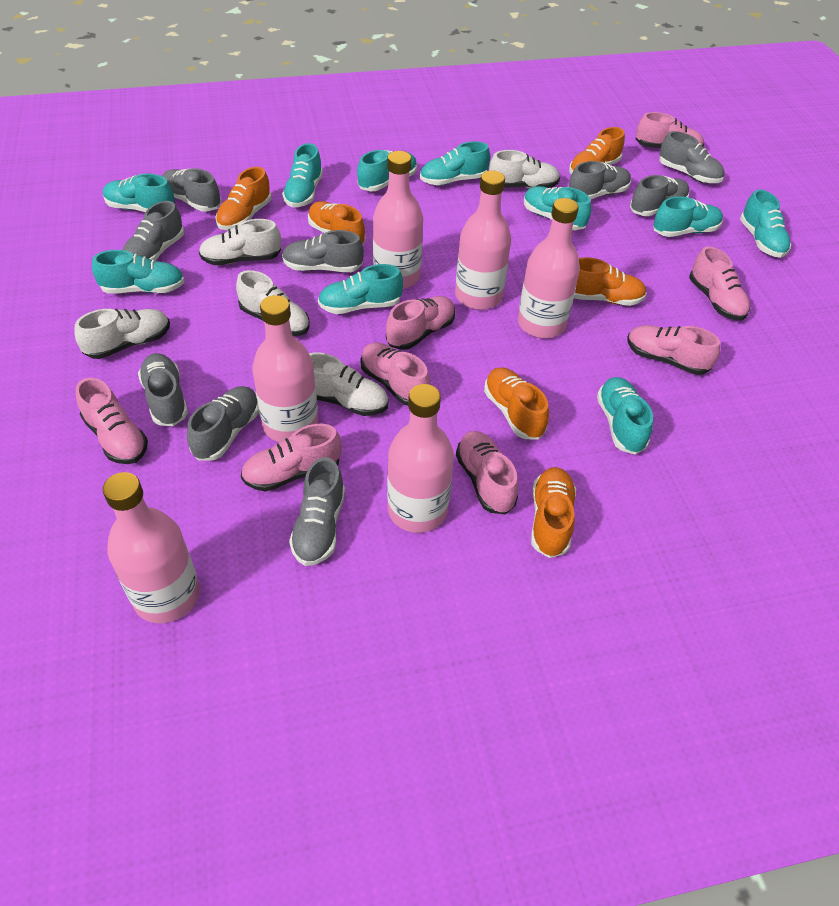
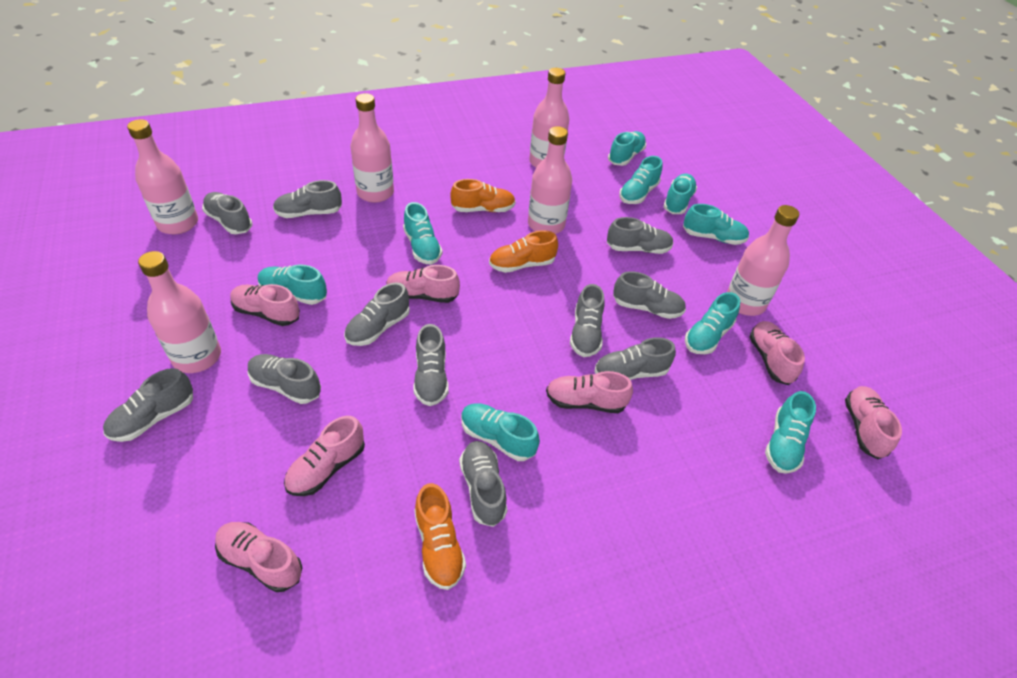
grey shoe: 9 -> 11
orange shoe: 6 -> 3
pink shoe: 8 -> 7
turquoise shoe: 10 -> 9
white shoe: 5 -> 0

